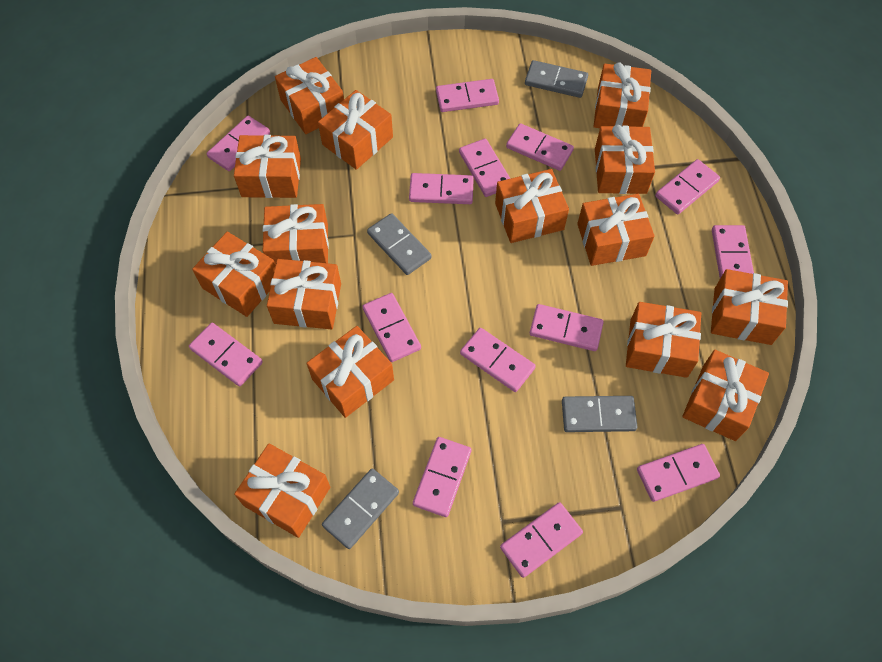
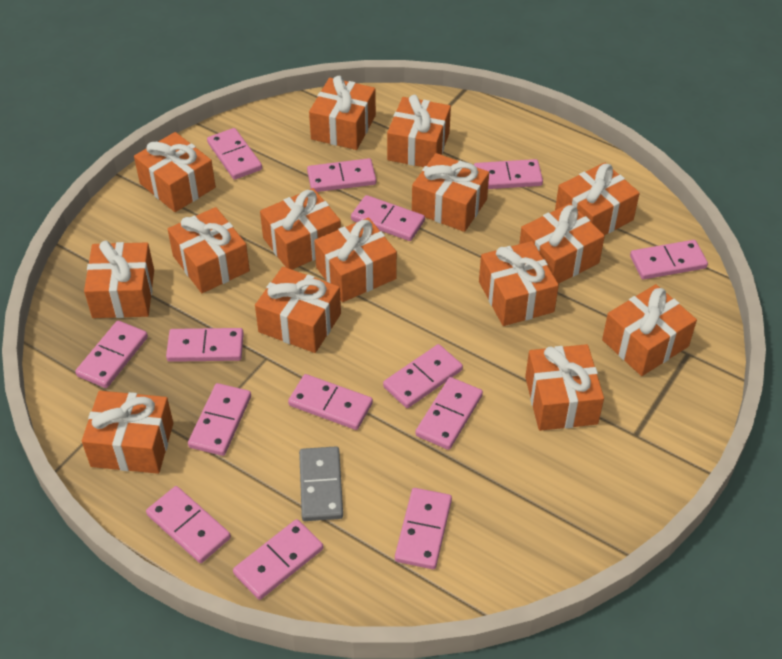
grey domino: 4 -> 1

